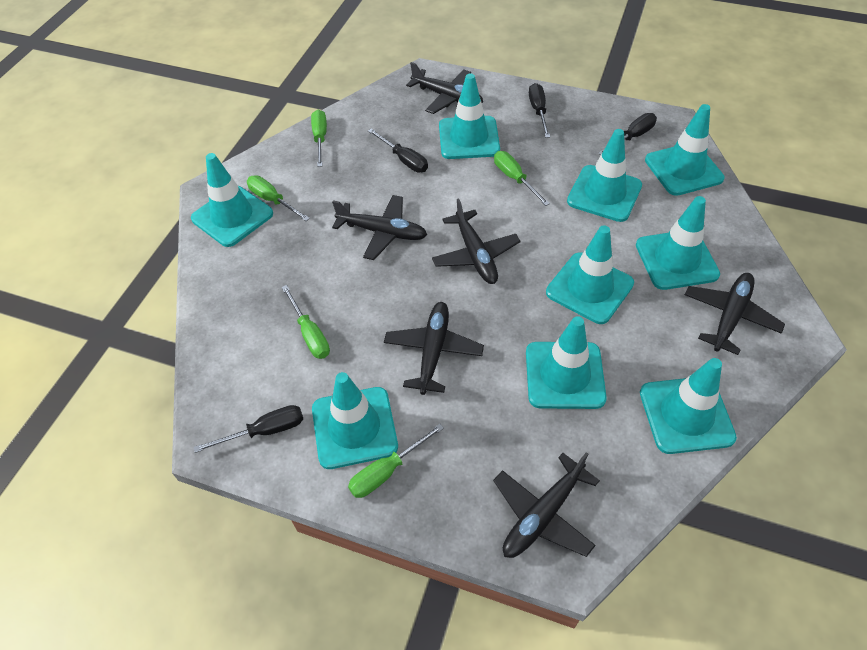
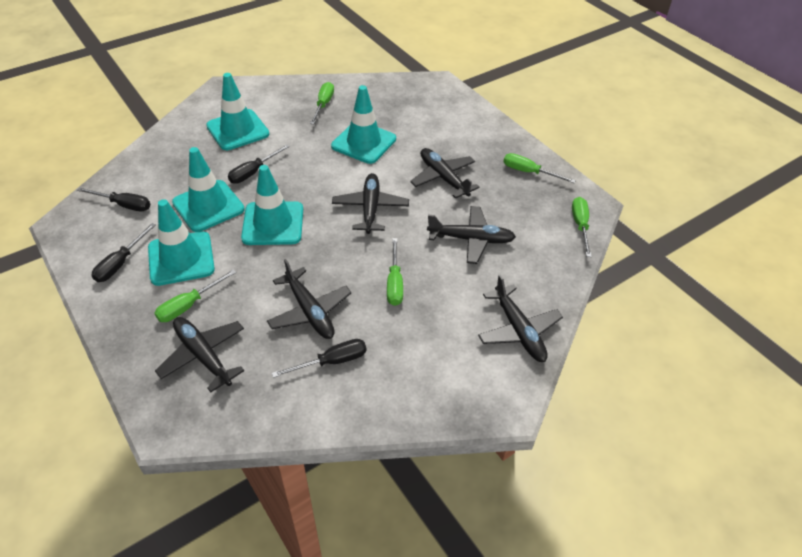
turquoise traffic cone: 9 -> 5

